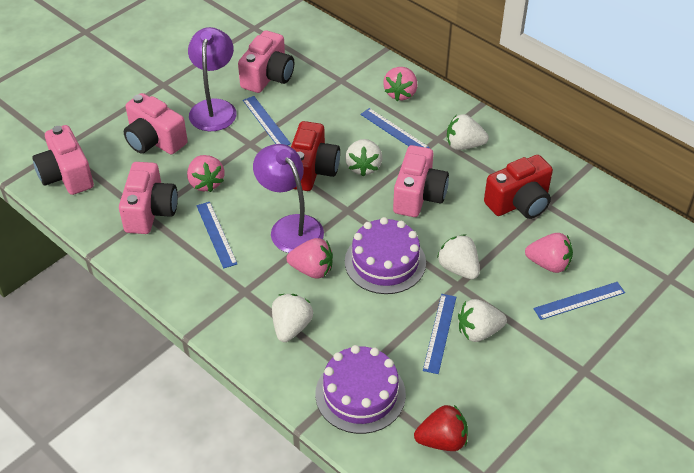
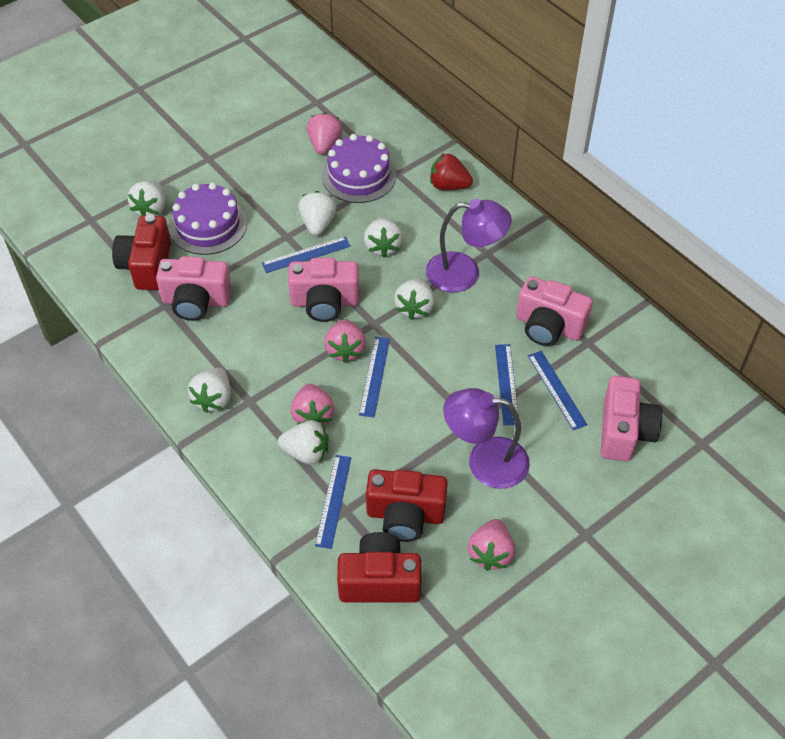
pink camera: 5 -> 4
red camera: 2 -> 3
white strawberry: 5 -> 6

